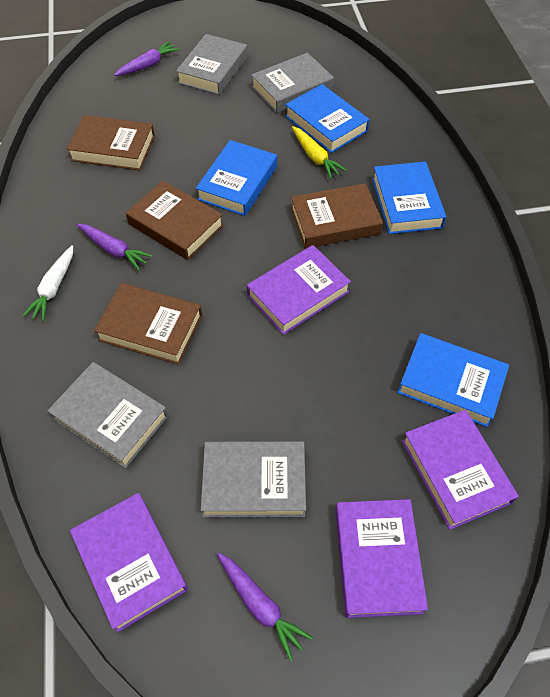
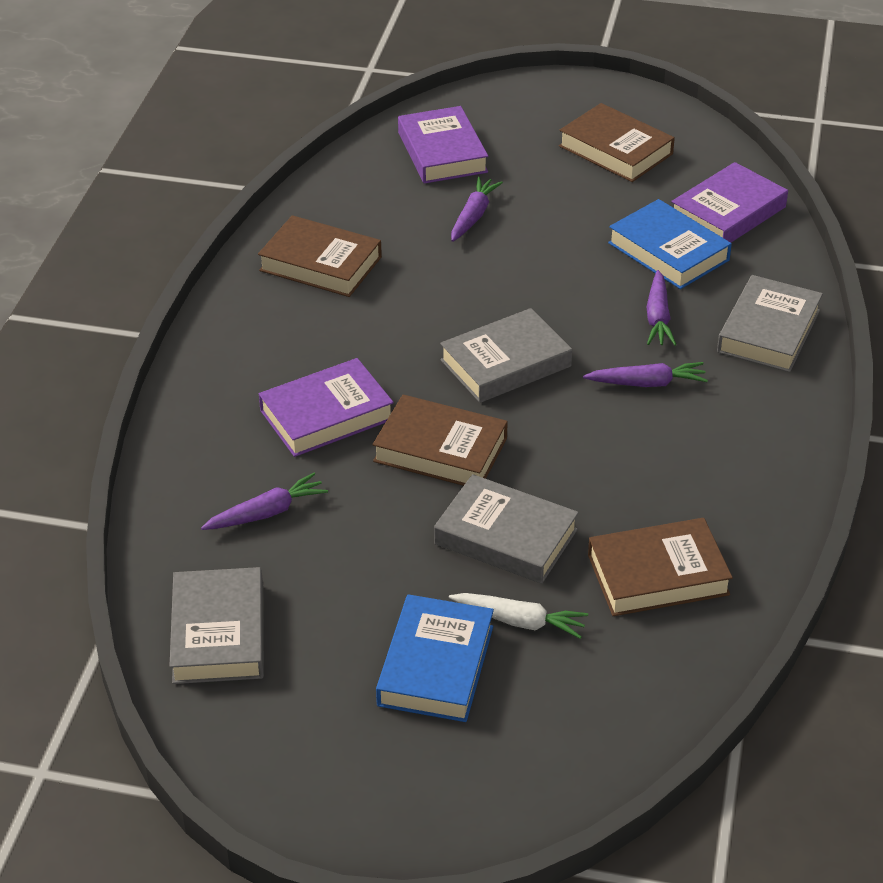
blue book: 4 -> 2
purple book: 4 -> 3
purple carrot: 3 -> 4
yellow carrot: 1 -> 0

